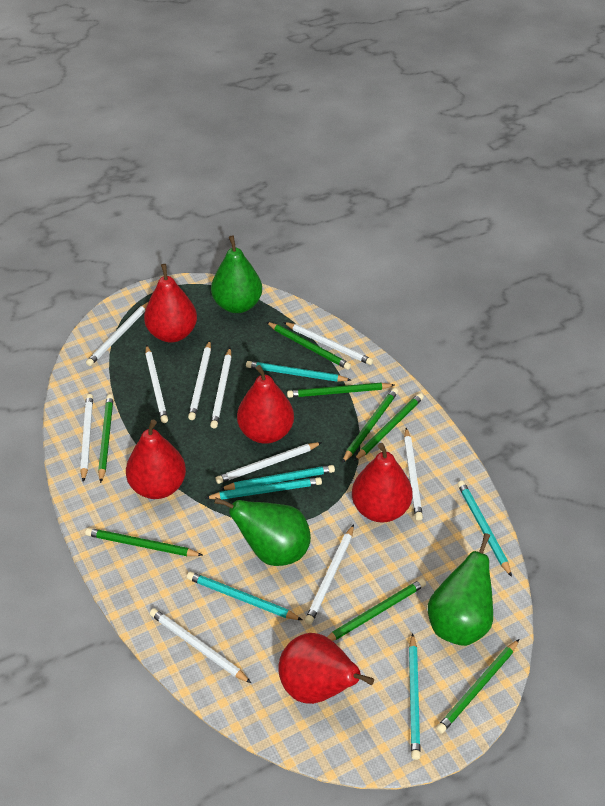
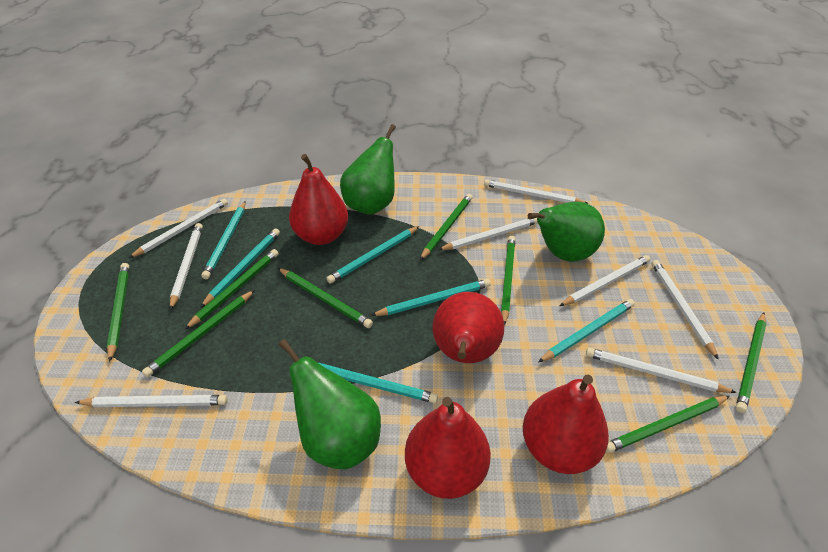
red pear: 5 -> 4
white pencil: 10 -> 8

